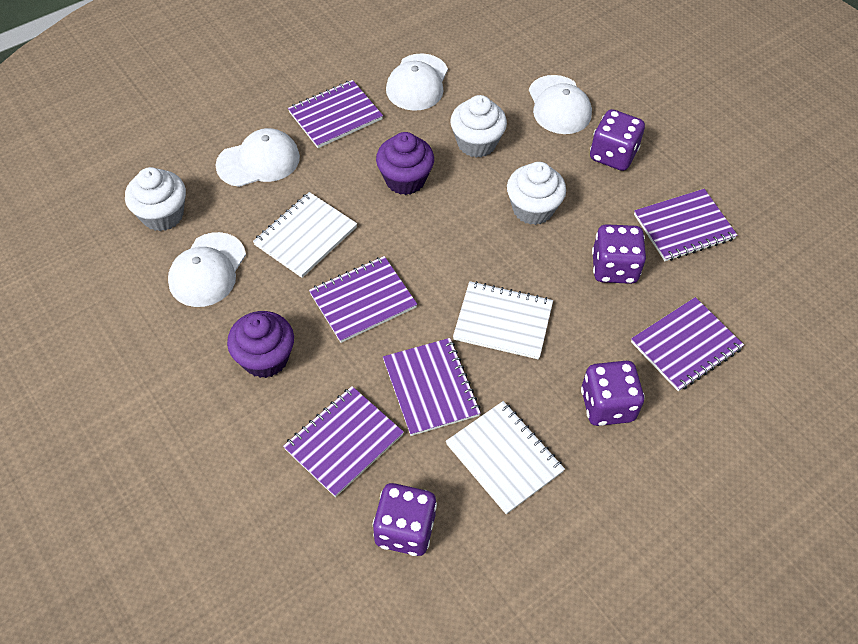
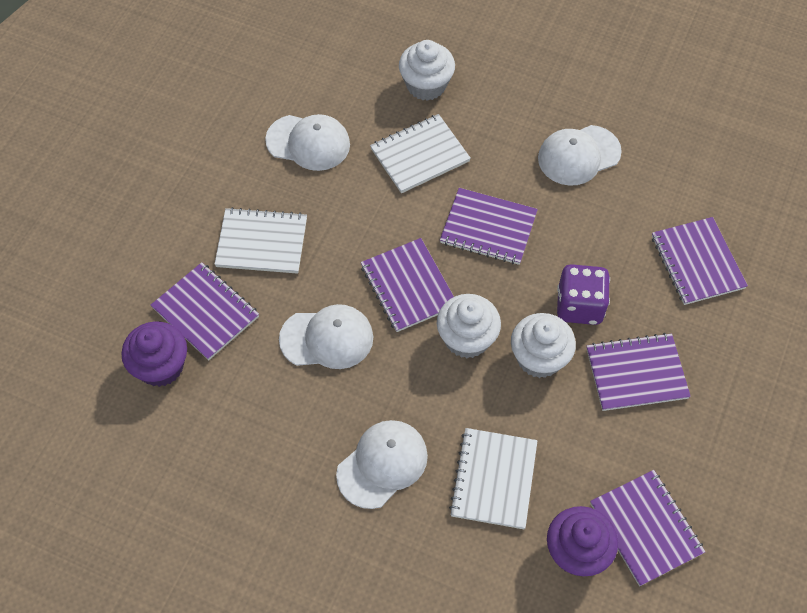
purple dice: 4 -> 1

